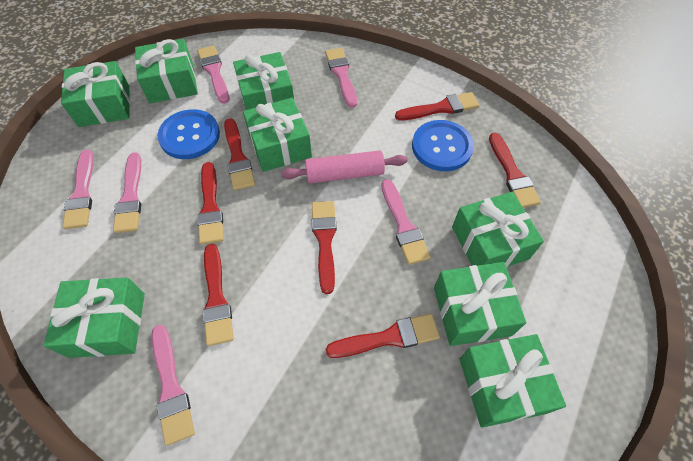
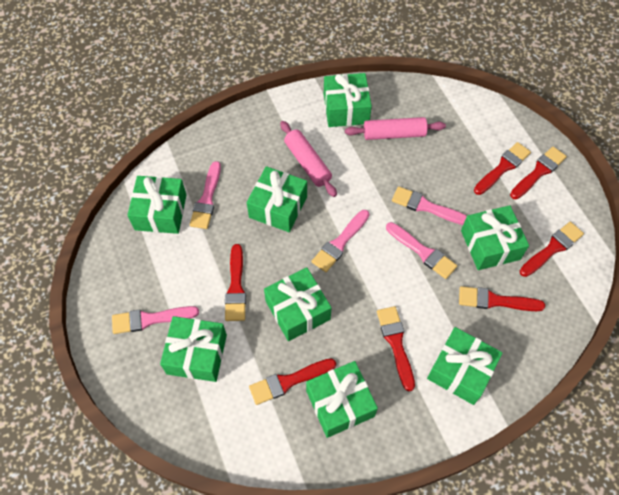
blue button: 2 -> 0
pink brush: 6 -> 5
pink rolling pin: 1 -> 2

